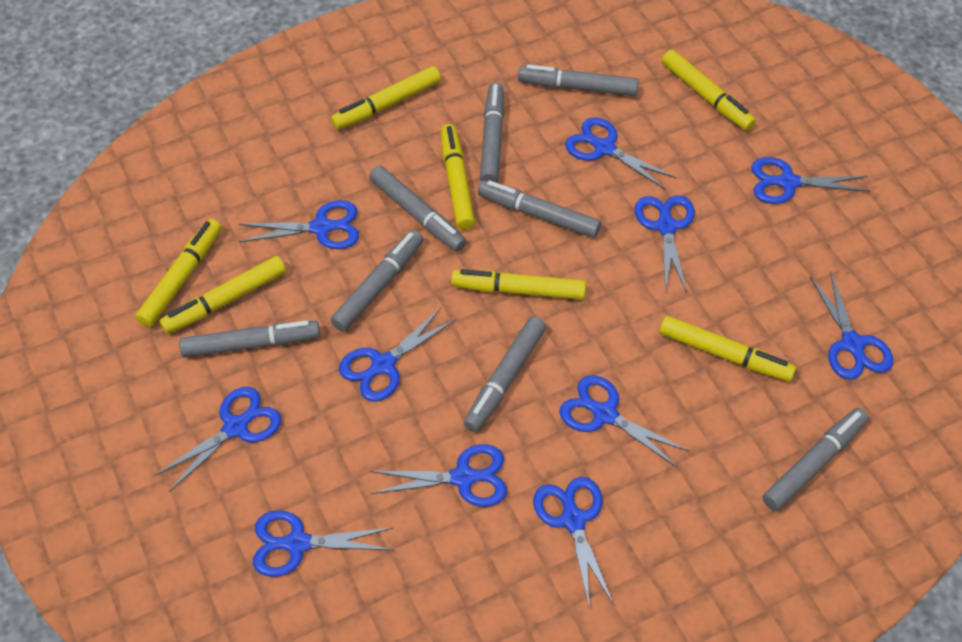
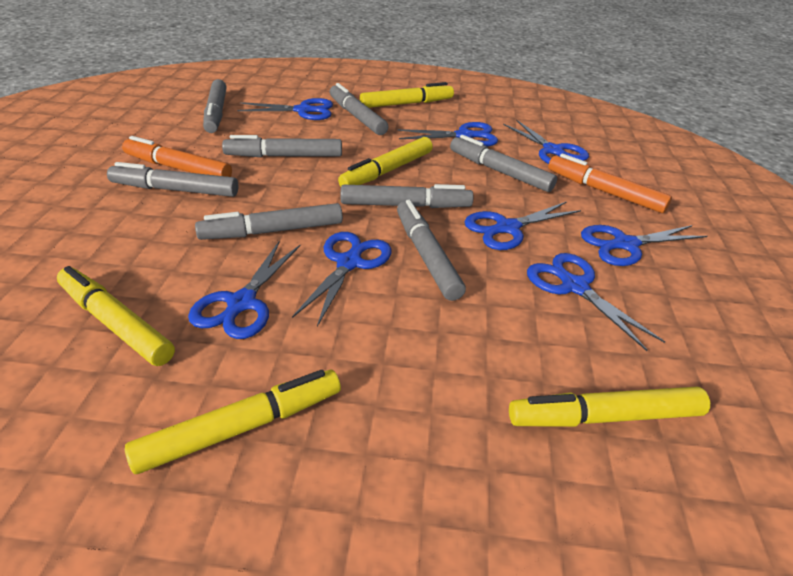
blue scissors: 11 -> 8
orange marker: 0 -> 2
yellow marker: 7 -> 5

